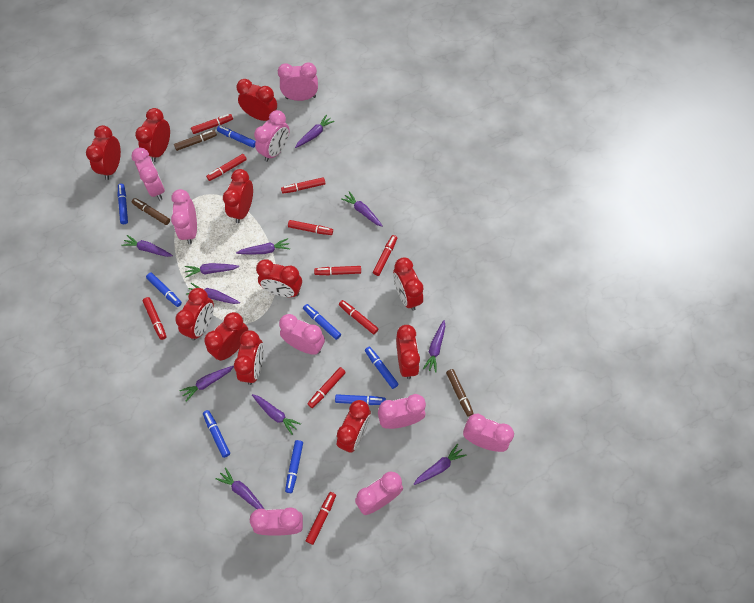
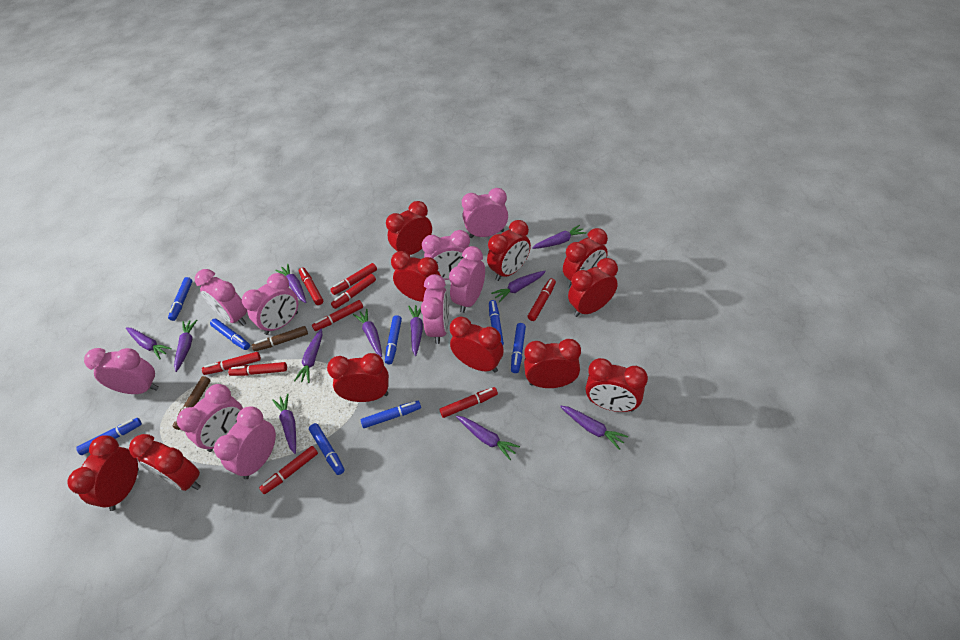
brown marker: 3 -> 2
red marker: 10 -> 9

